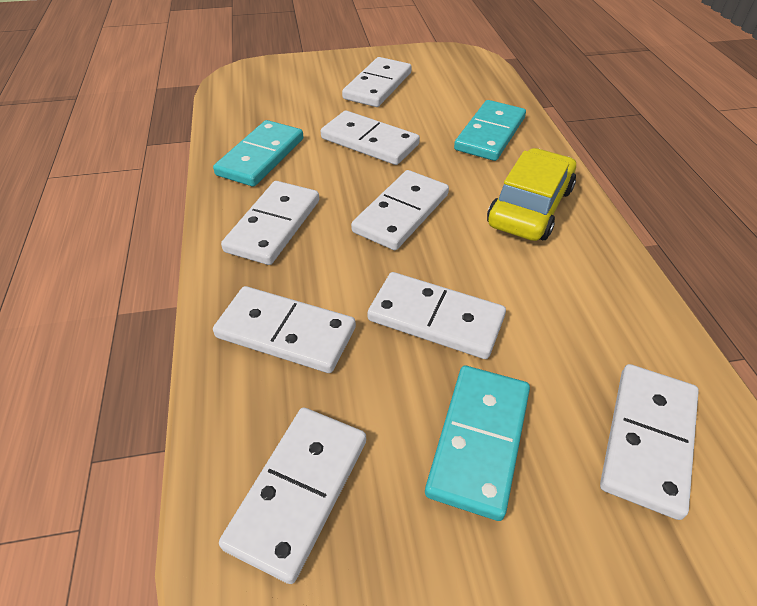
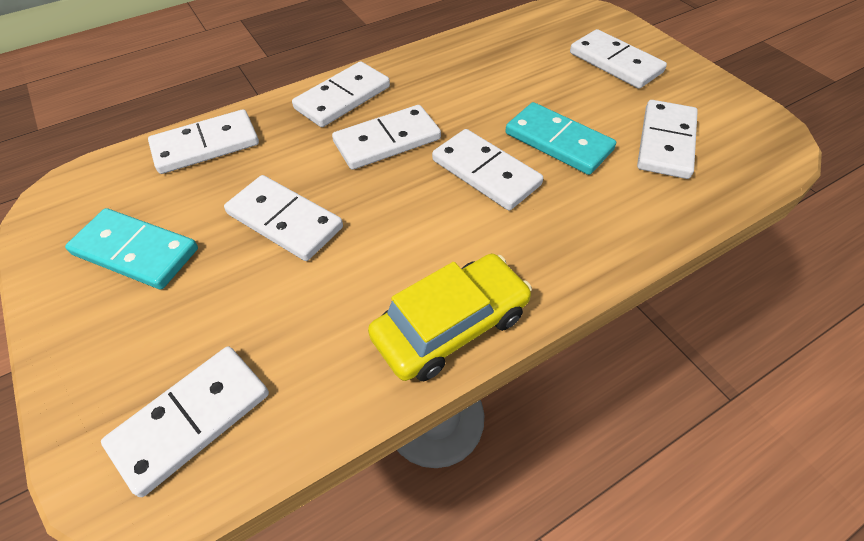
turquoise domino: 3 -> 2

